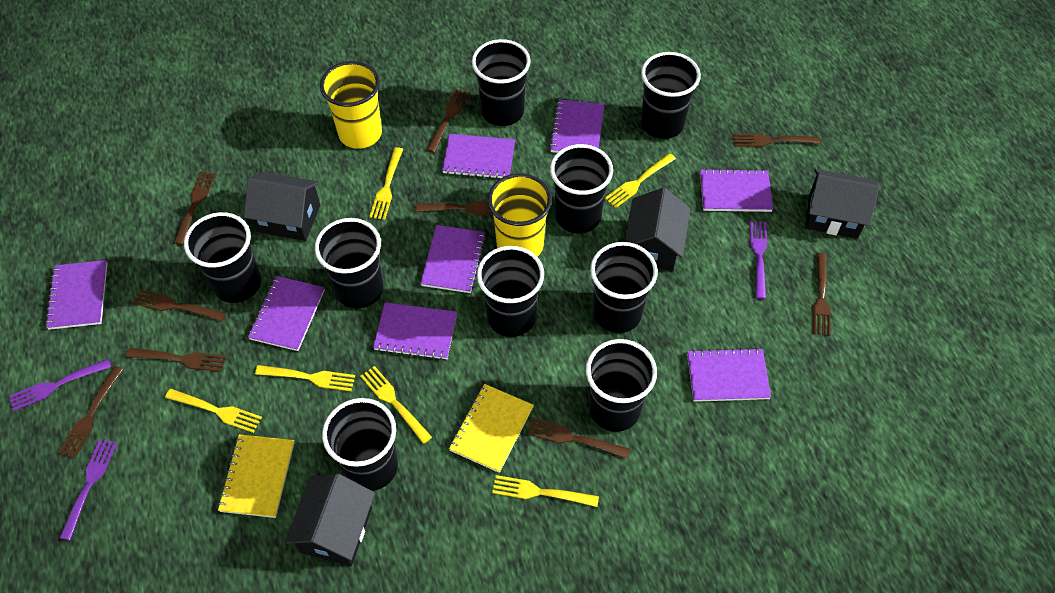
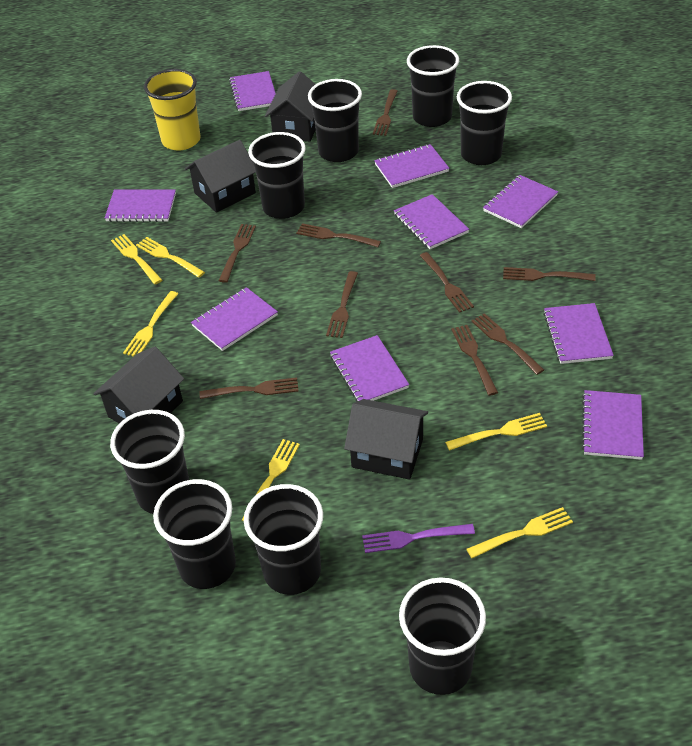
black cup: 9 -> 8
purple fork: 3 -> 1
purple notebook: 8 -> 9
yellow cup: 2 -> 1
yellow notebook: 2 -> 0

